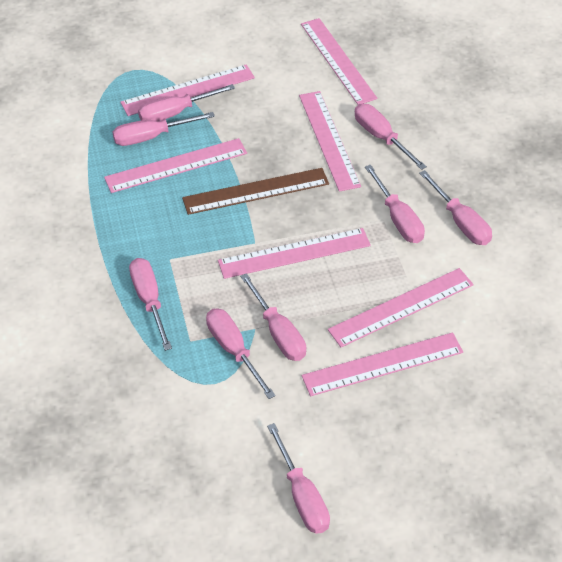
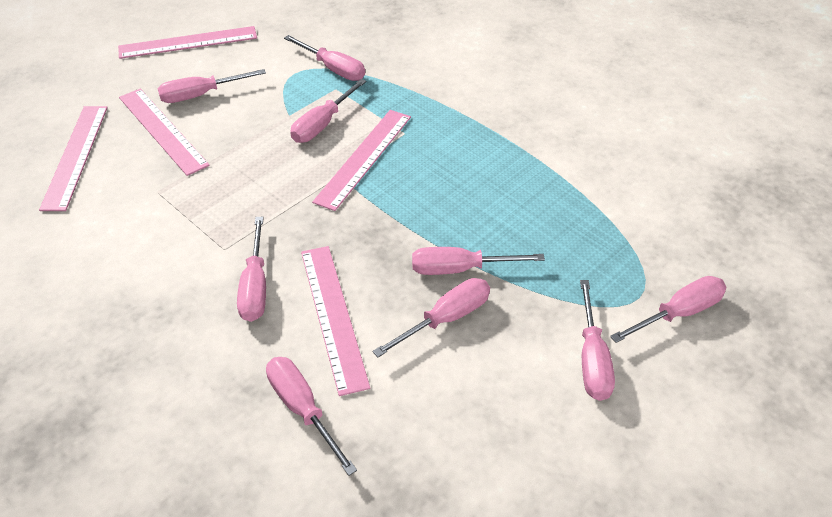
brown ruler: 1 -> 0
pink ruler: 7 -> 5

